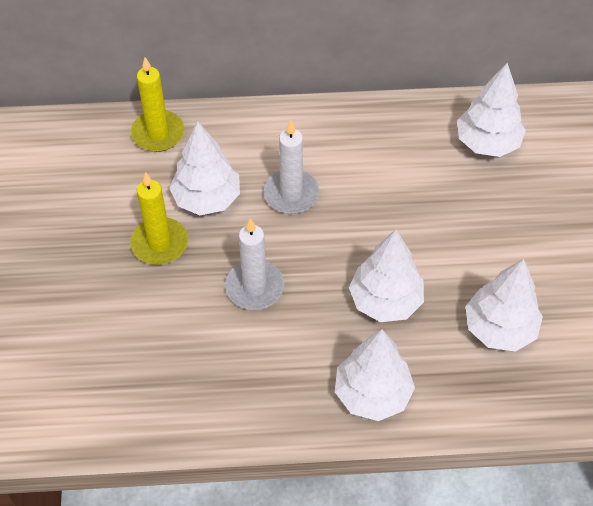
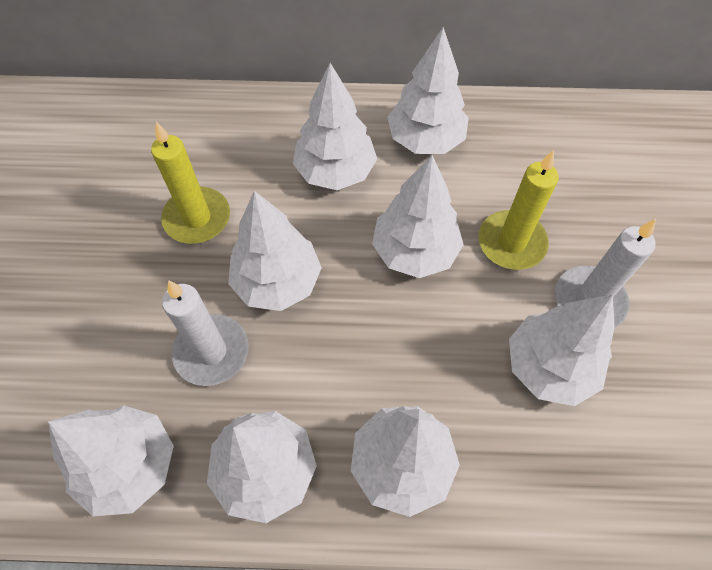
white tree: 5 -> 8

